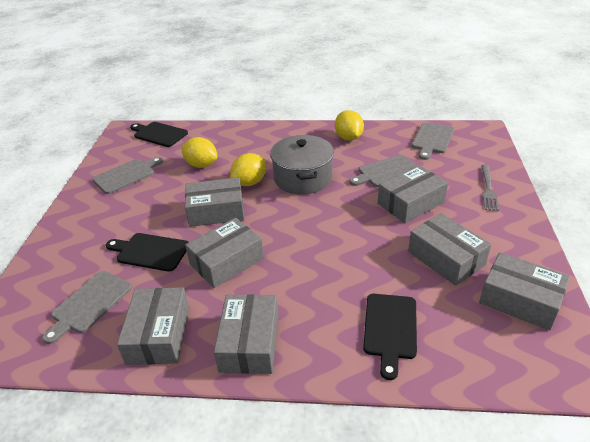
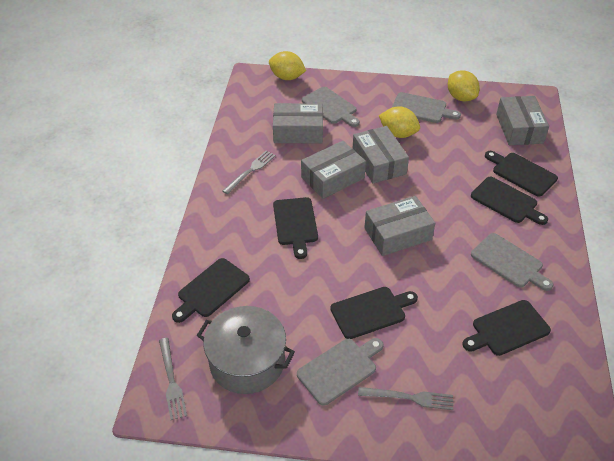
black cutting board: 3 -> 6
grey box: 7 -> 5
grey fork: 1 -> 3

